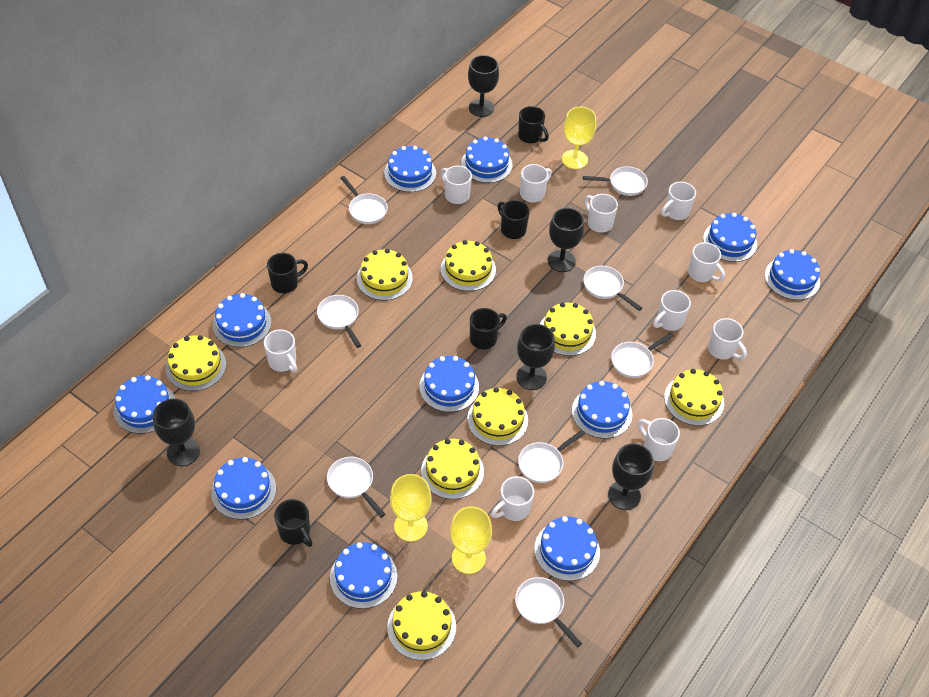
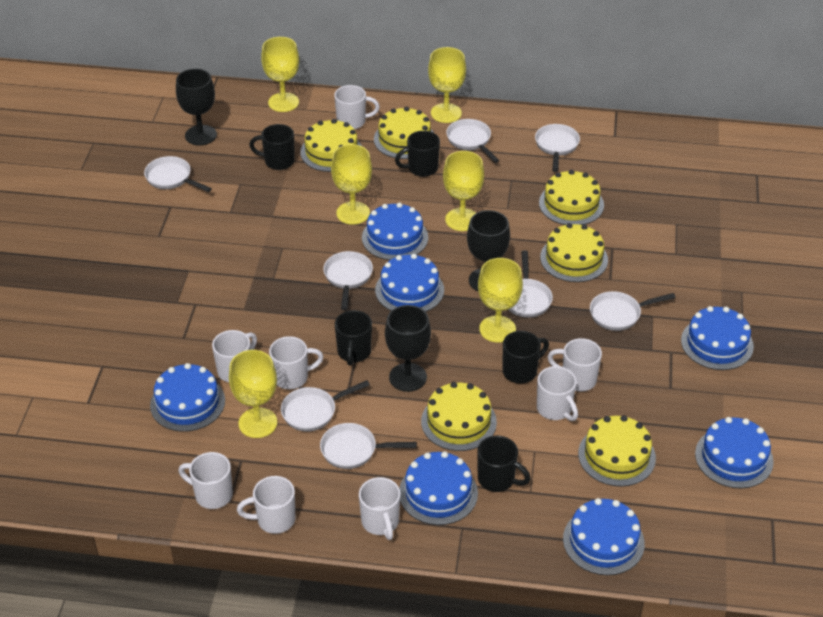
black goblet: 5 -> 3
blue cake: 11 -> 7
white mug: 10 -> 8
yellow cake: 8 -> 6
yellow goblet: 3 -> 6

